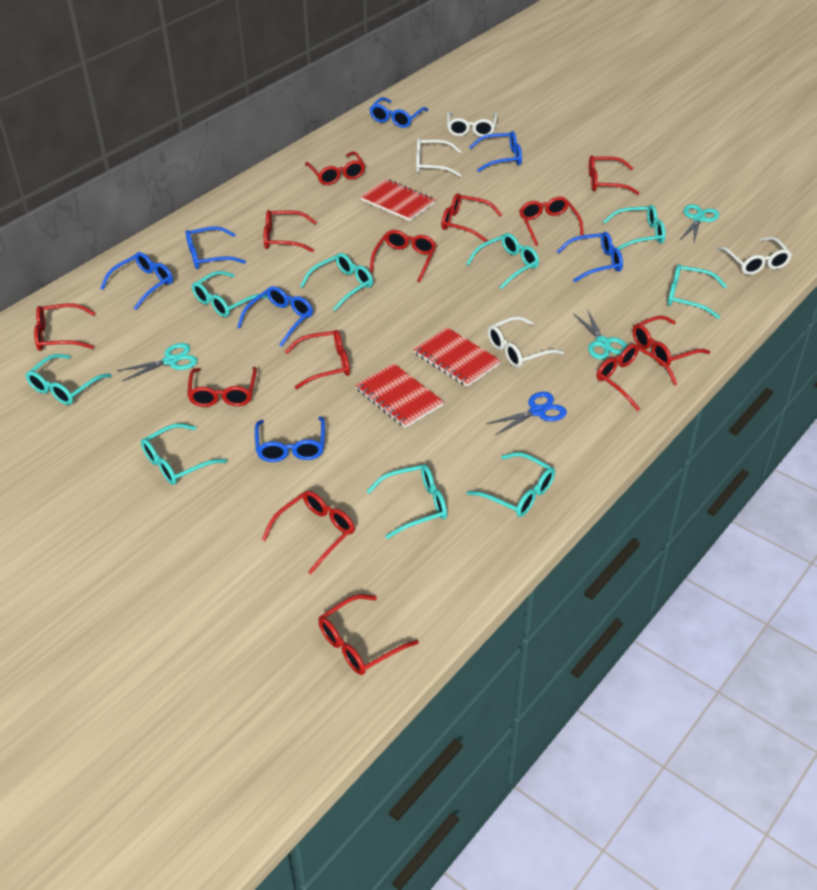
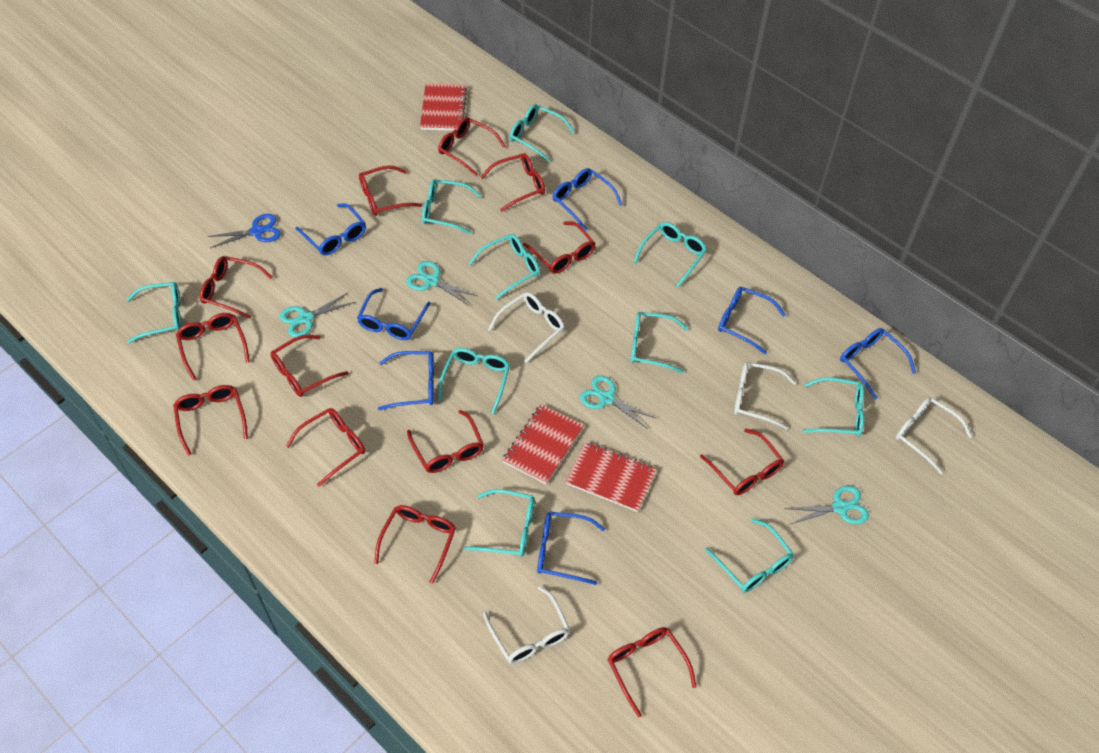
turquoise glasses: 9 -> 10
turquoise scissors: 3 -> 4

